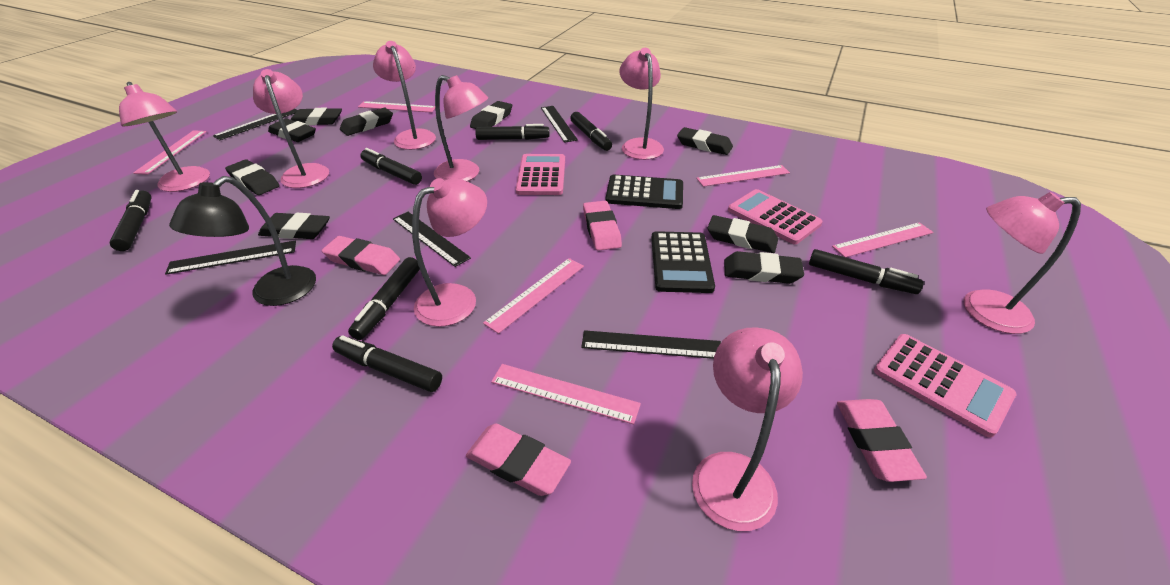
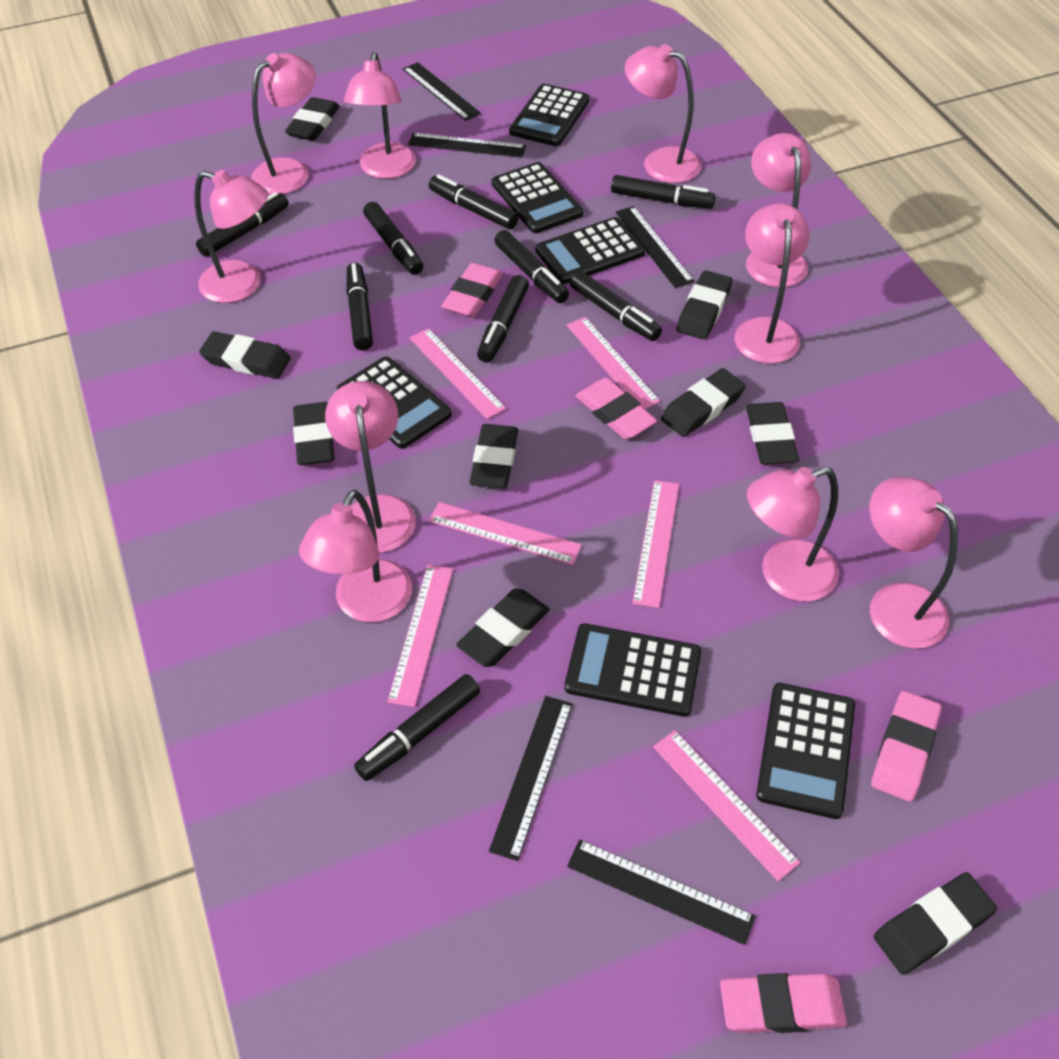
black calculator: 2 -> 6
black lamp: 1 -> 0
black marker: 7 -> 9
pink calculator: 3 -> 0
pink lamp: 8 -> 10

